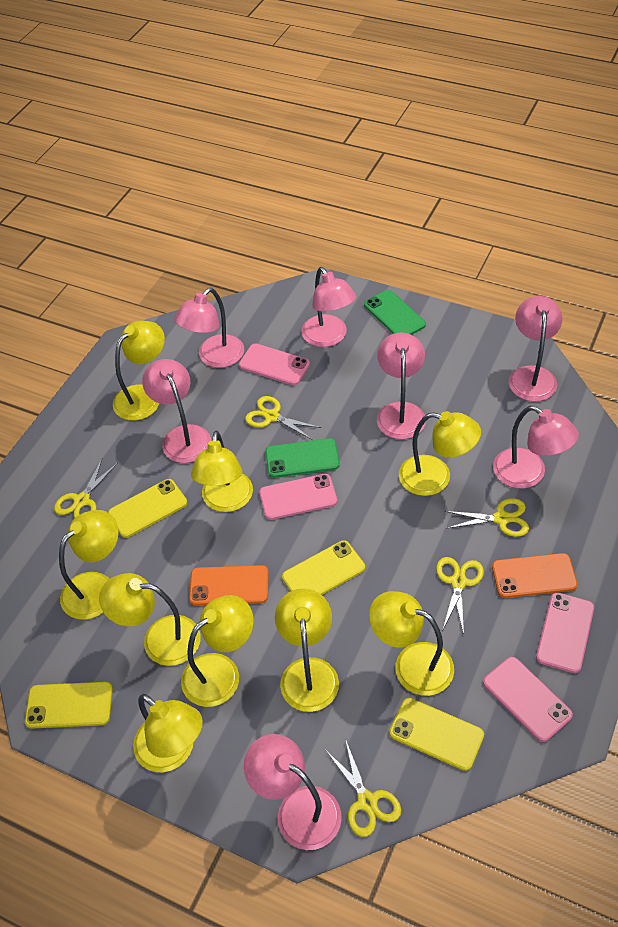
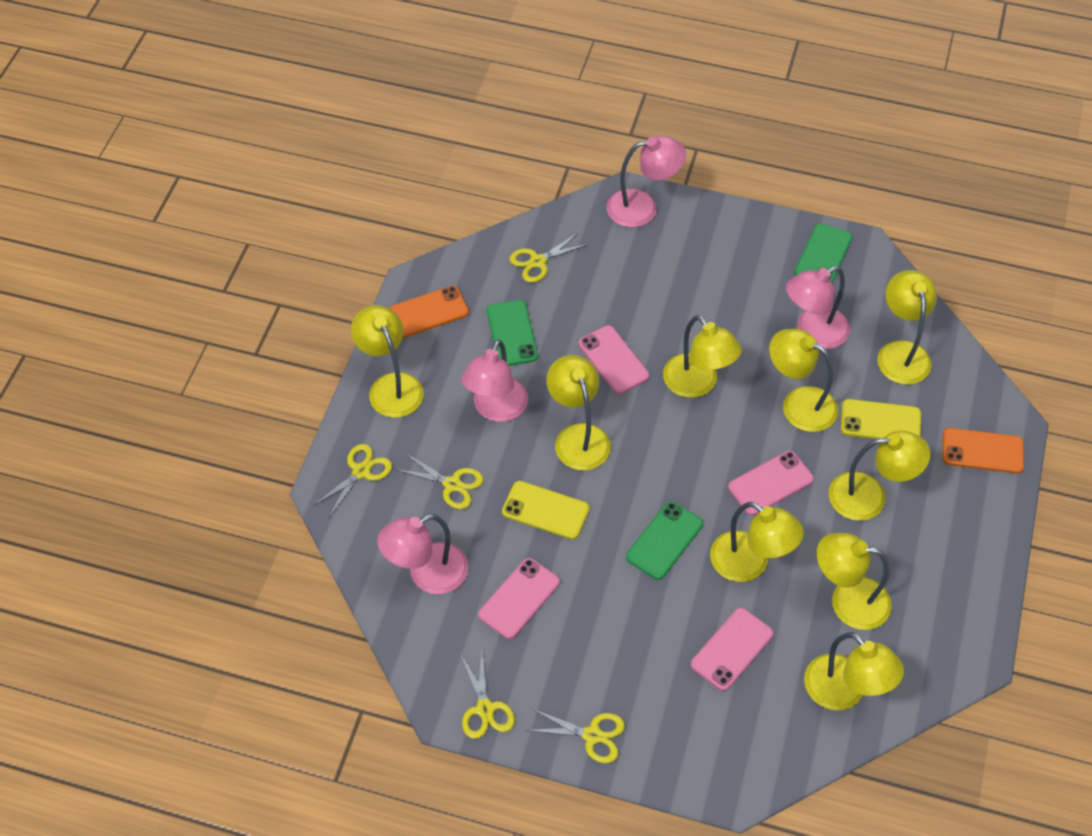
green phone: 2 -> 3
pink lamp: 7 -> 4
yellow phone: 4 -> 2

